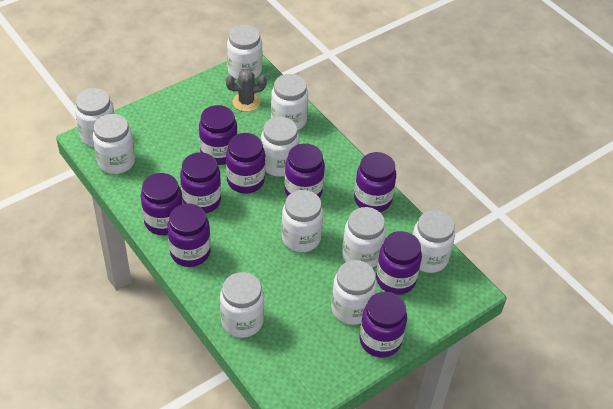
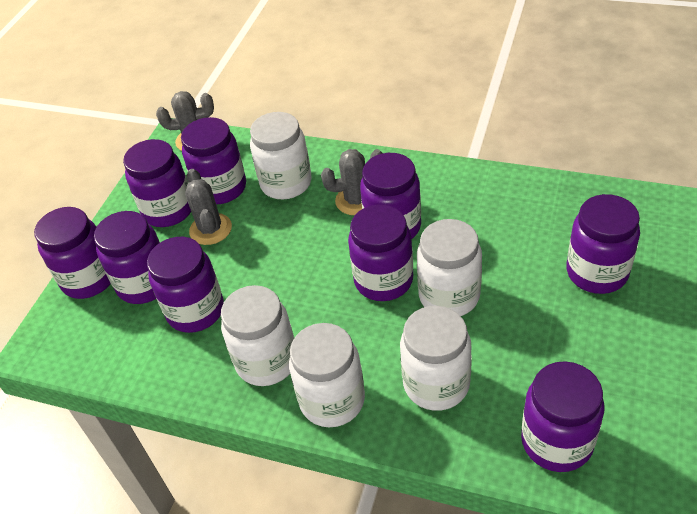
grey cactus: 1 -> 3
white jar: 10 -> 5

